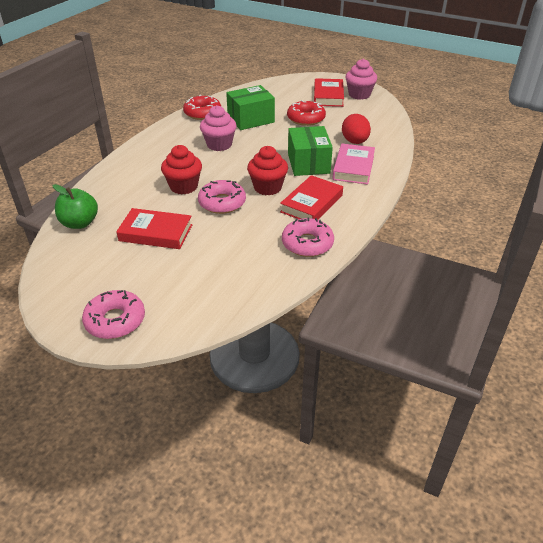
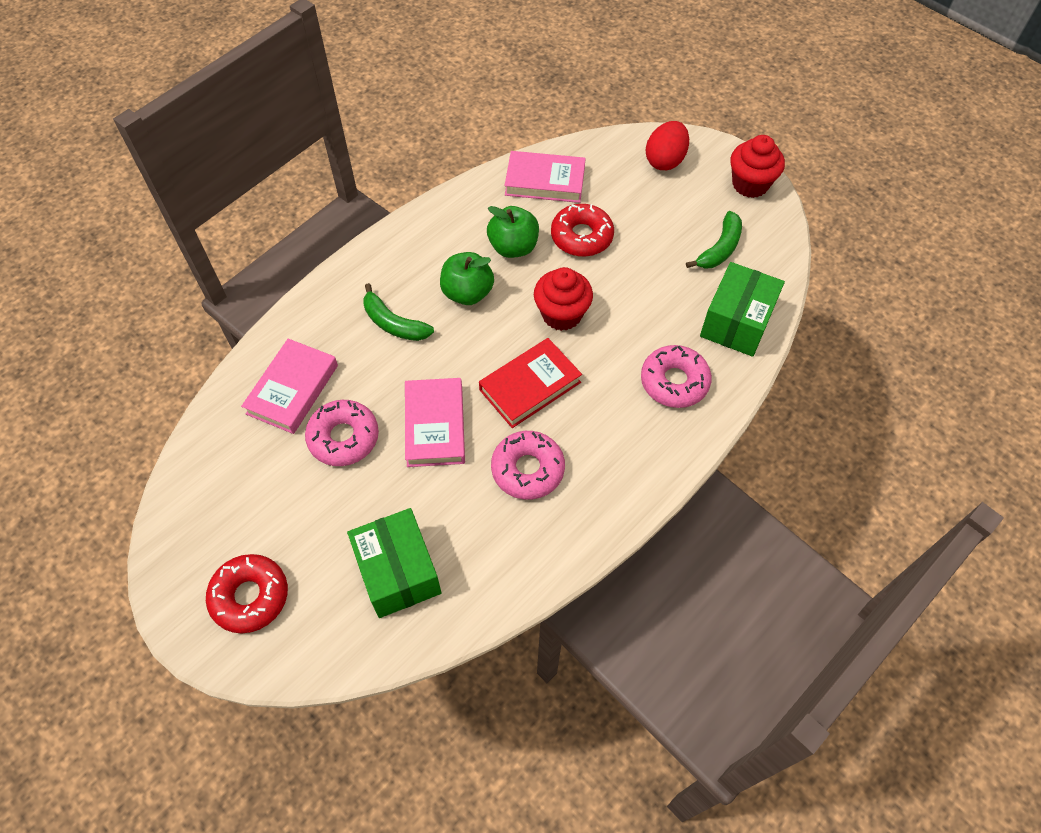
green apple: 1 -> 2
green banana: 0 -> 2
pink book: 1 -> 3
pink cupcake: 2 -> 0
red book: 3 -> 1

